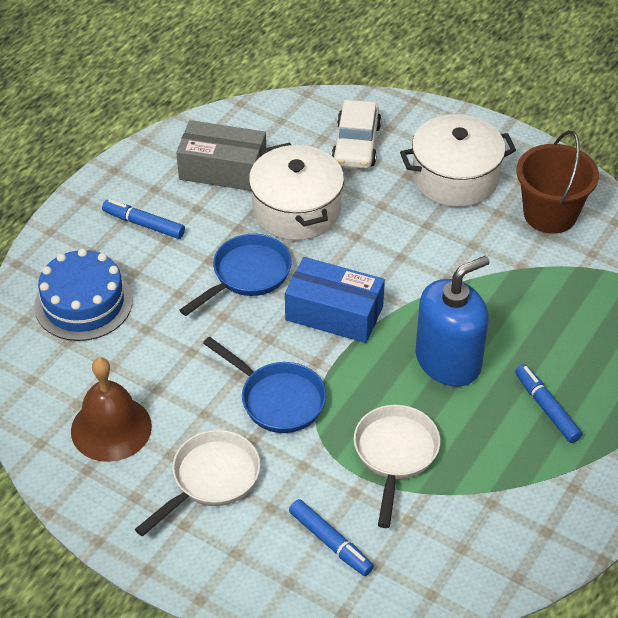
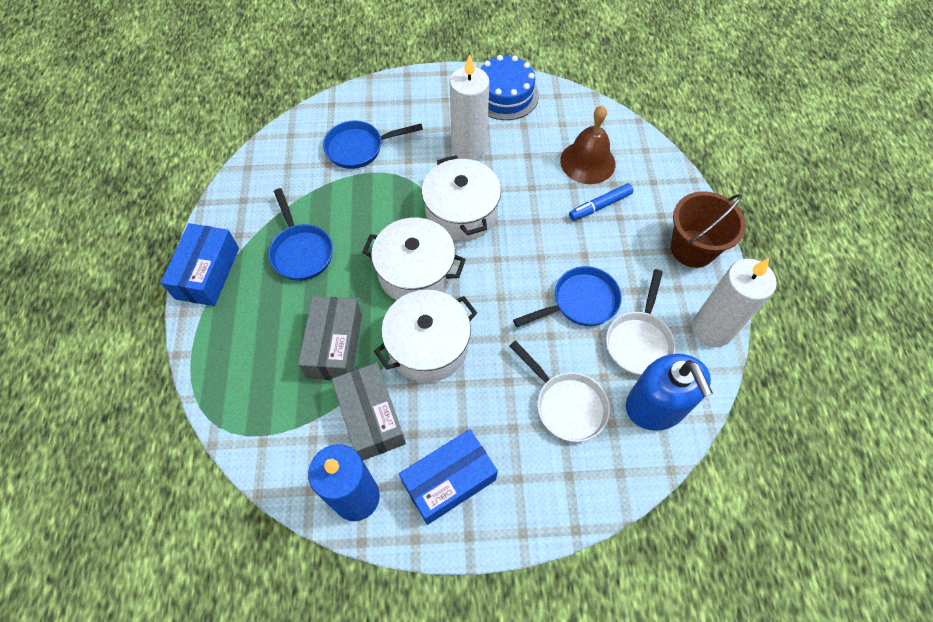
blue box: 1 -> 2
blue candle: 0 -> 1
blue marker: 3 -> 1
blue pan: 2 -> 3
grey box: 1 -> 2
white candle: 0 -> 2
white car: 1 -> 0
white pot: 2 -> 3

